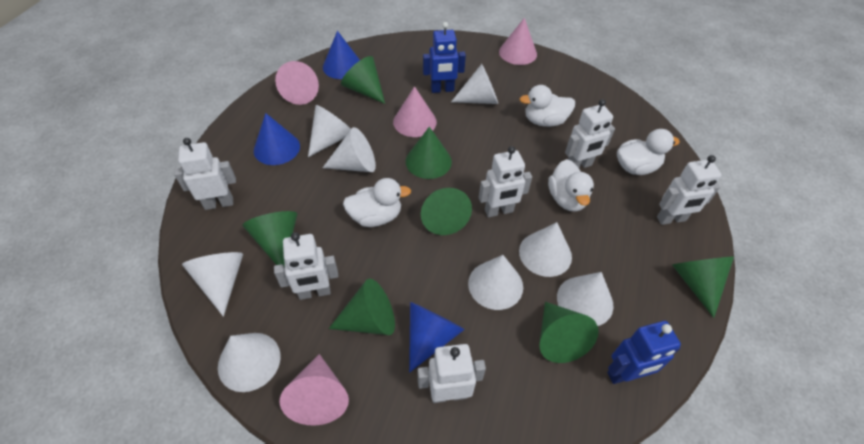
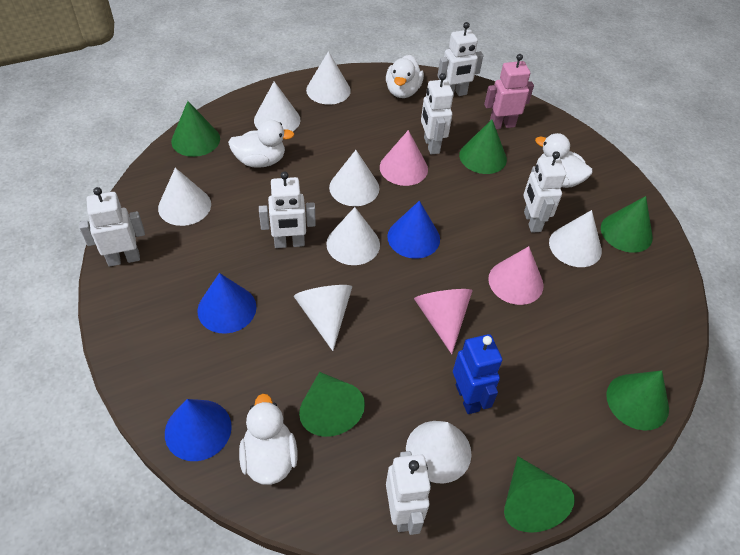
blue robot: 2 -> 1
green cone: 7 -> 6
pink cone: 4 -> 3
pink robot: 0 -> 1

